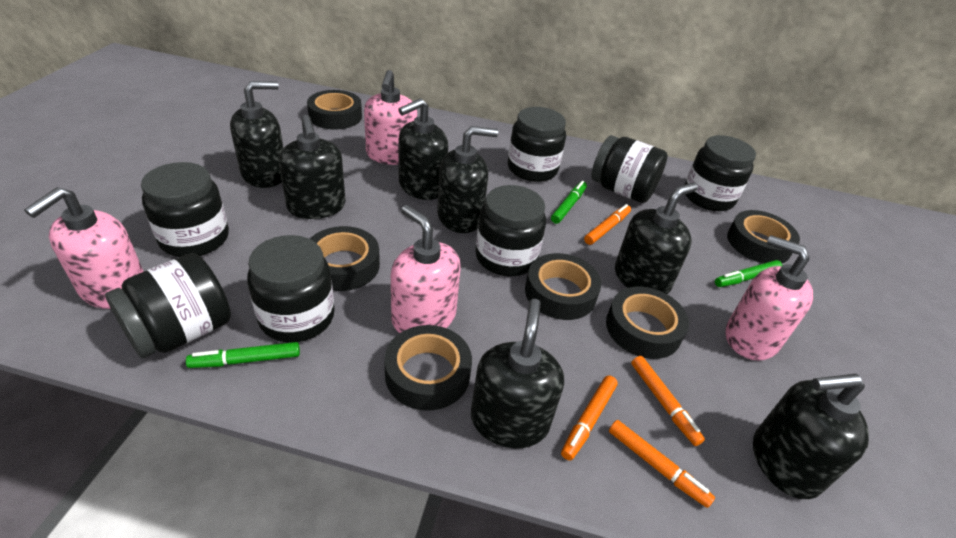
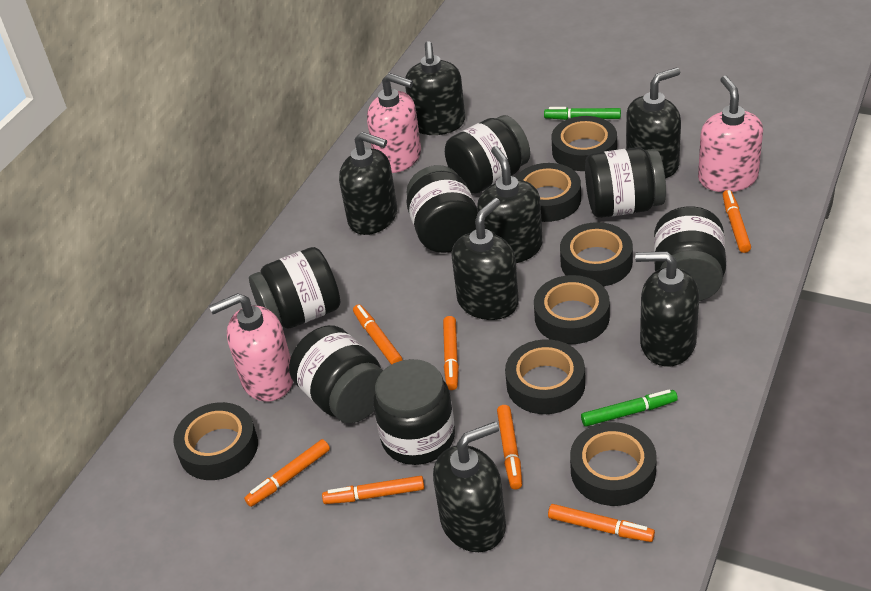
black tape: 6 -> 7
green marker: 3 -> 2
orange marker: 4 -> 7
pink soap dispenser: 4 -> 3

